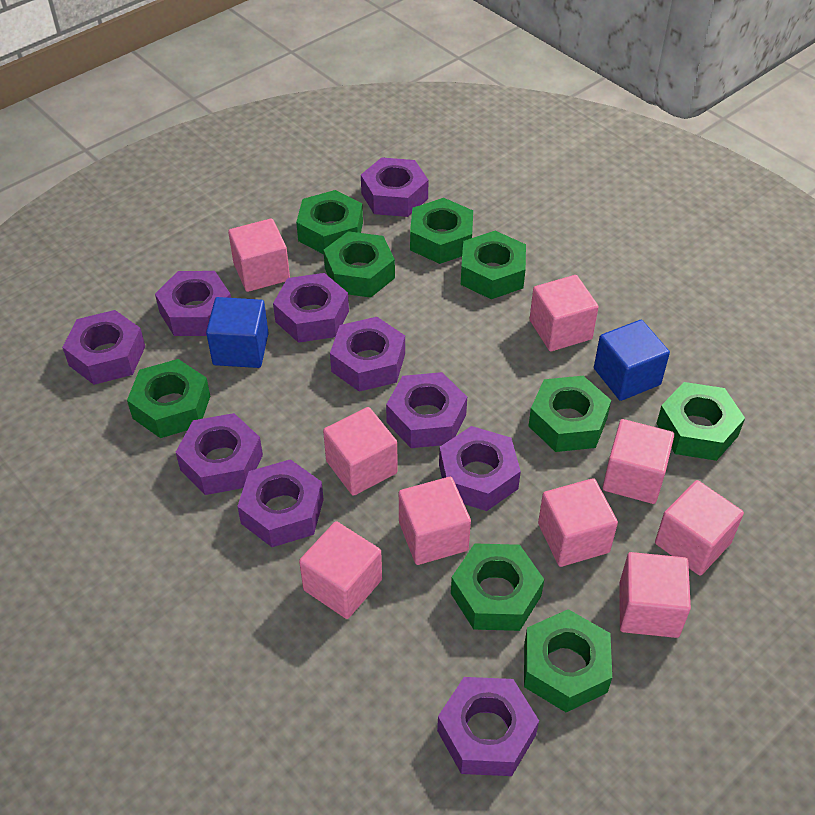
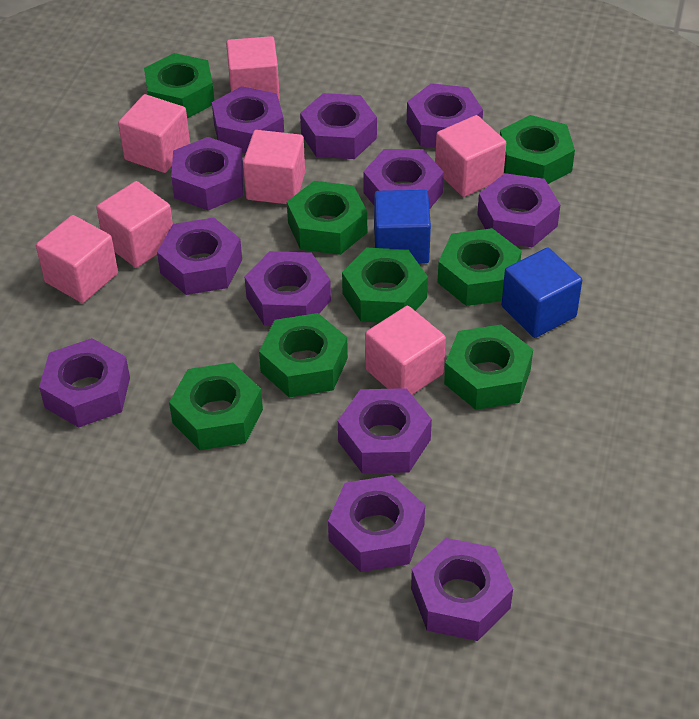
green nut: 9 -> 8
pink cube: 9 -> 7
purple nut: 10 -> 12

